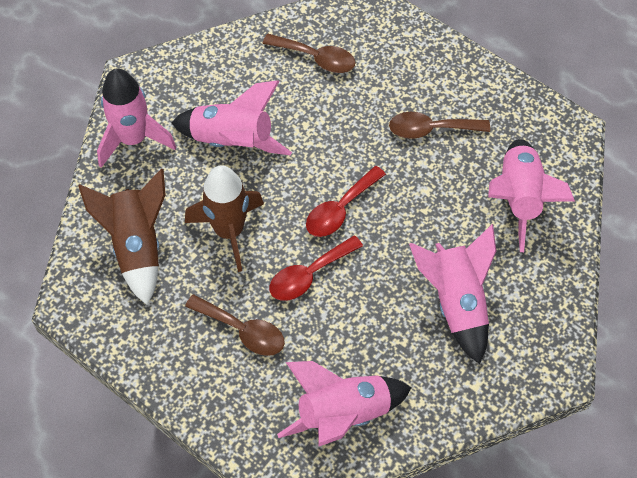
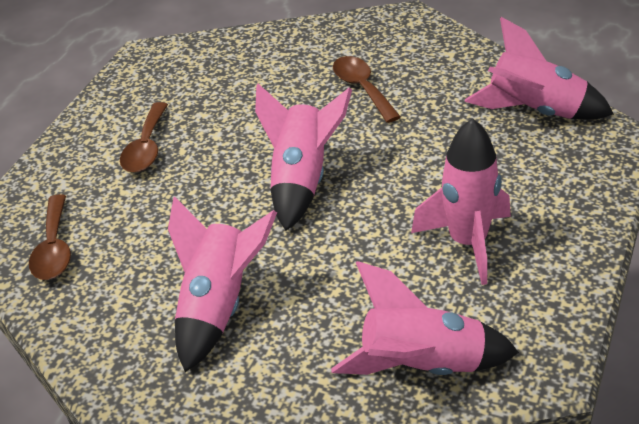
brown rocket: 2 -> 0
red spoon: 2 -> 0

